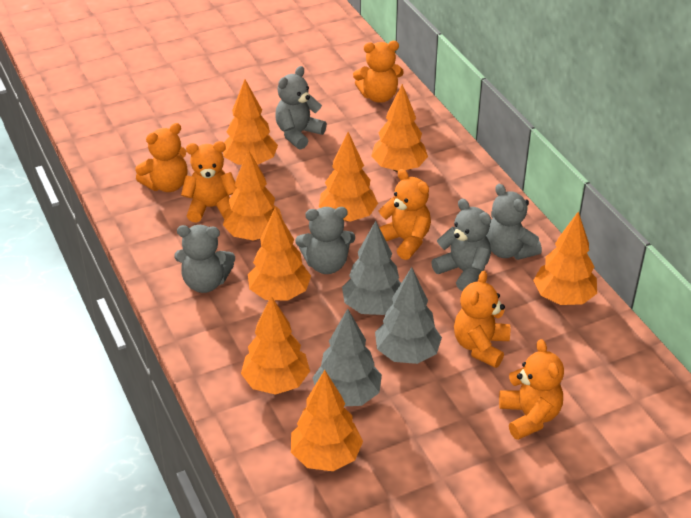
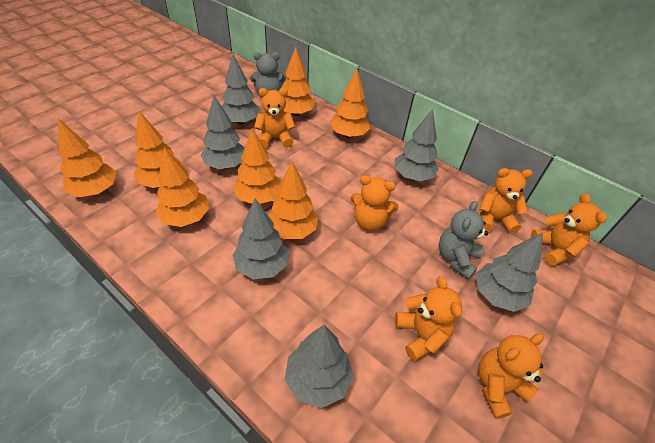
grey teddy bear: 5 -> 2
grey tree: 3 -> 6
orange tree: 8 -> 7

